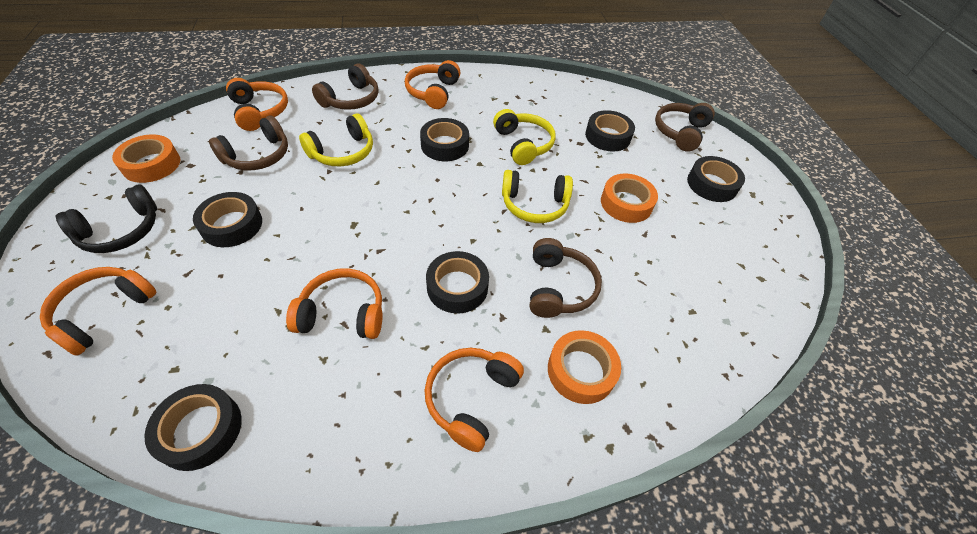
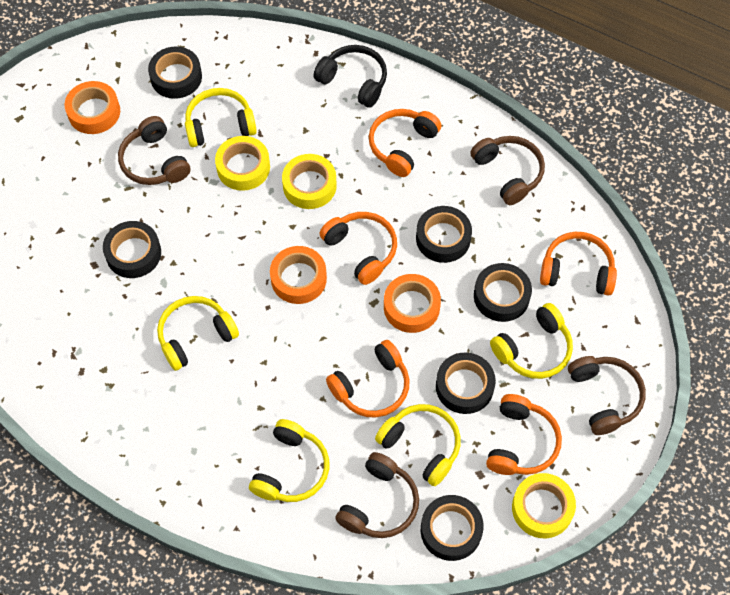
yellow headphones: 3 -> 5
yellow tape: 0 -> 3

